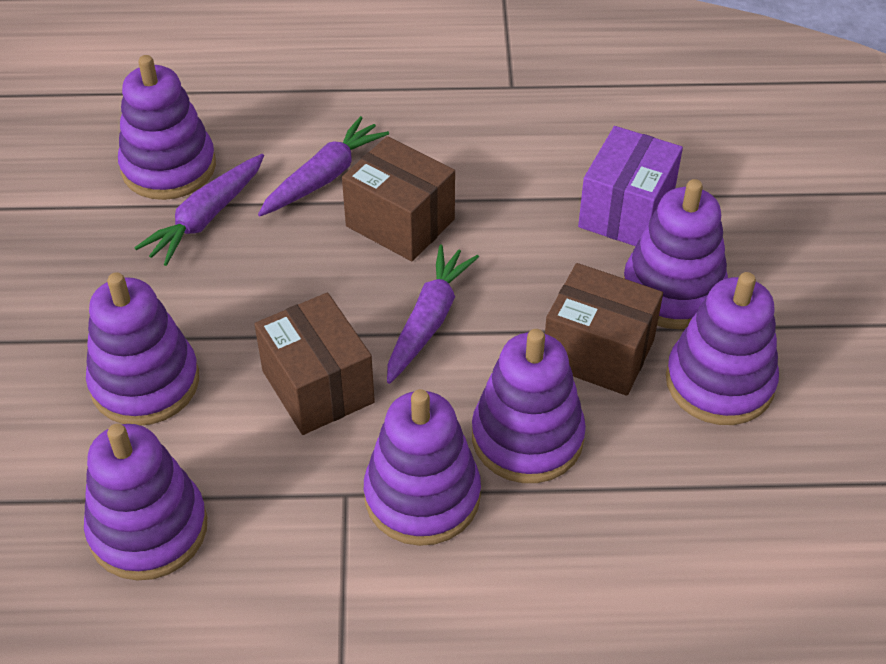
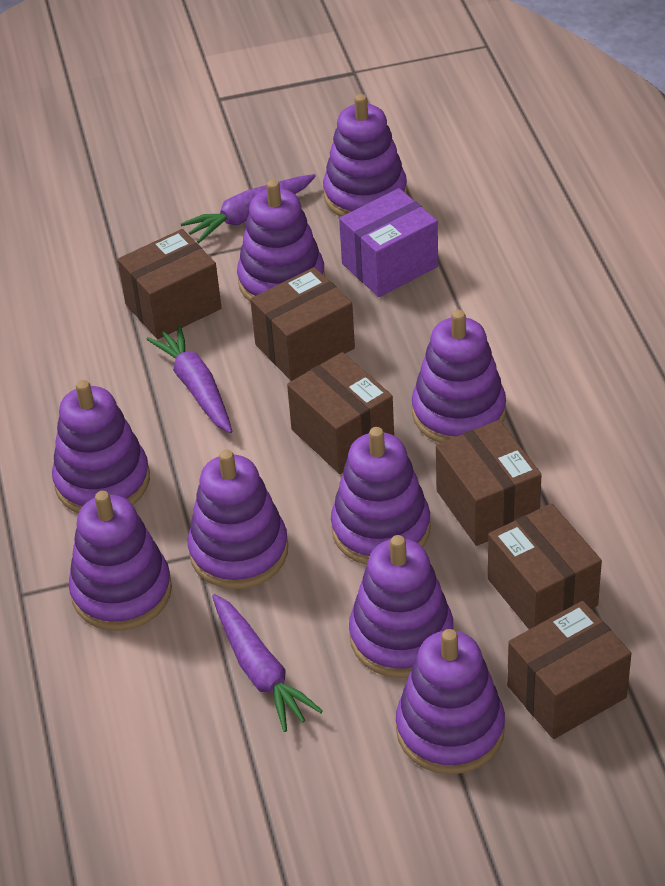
brown box: 3 -> 6
purple stacking toy: 7 -> 9

